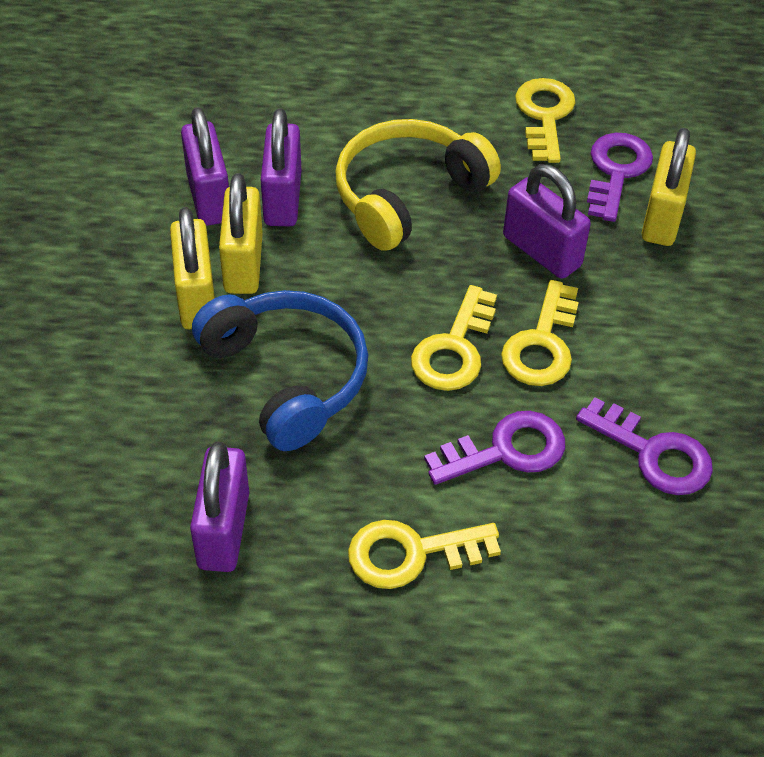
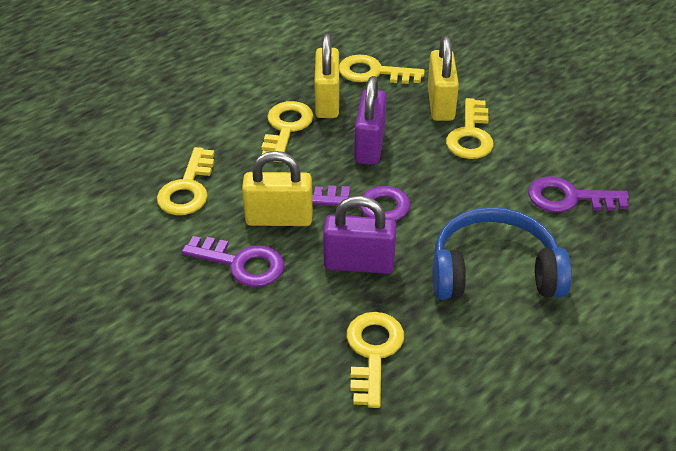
purple padlock: 4 -> 2
yellow headphones: 1 -> 0
yellow key: 4 -> 5

